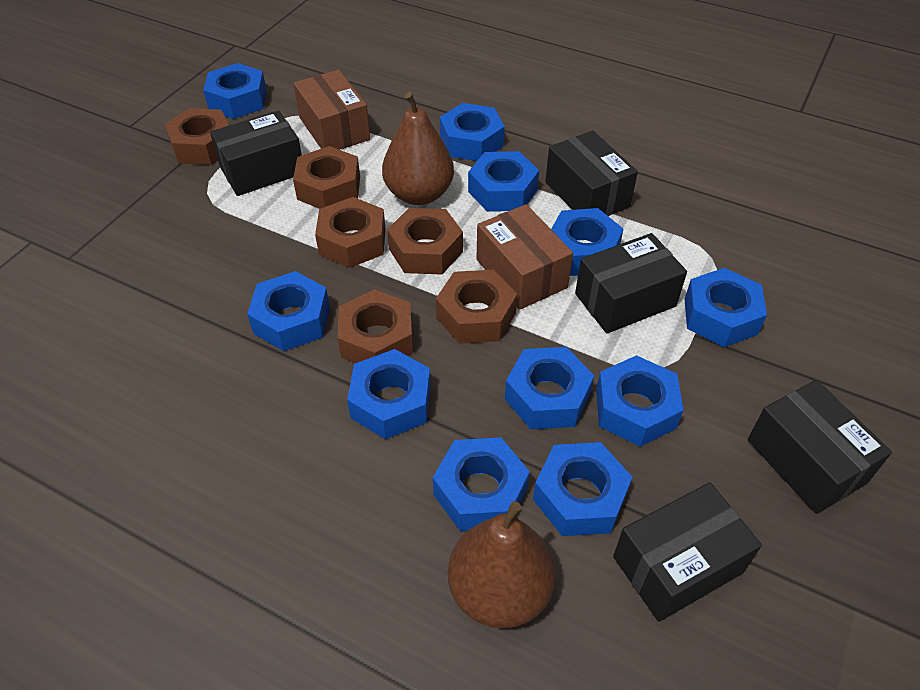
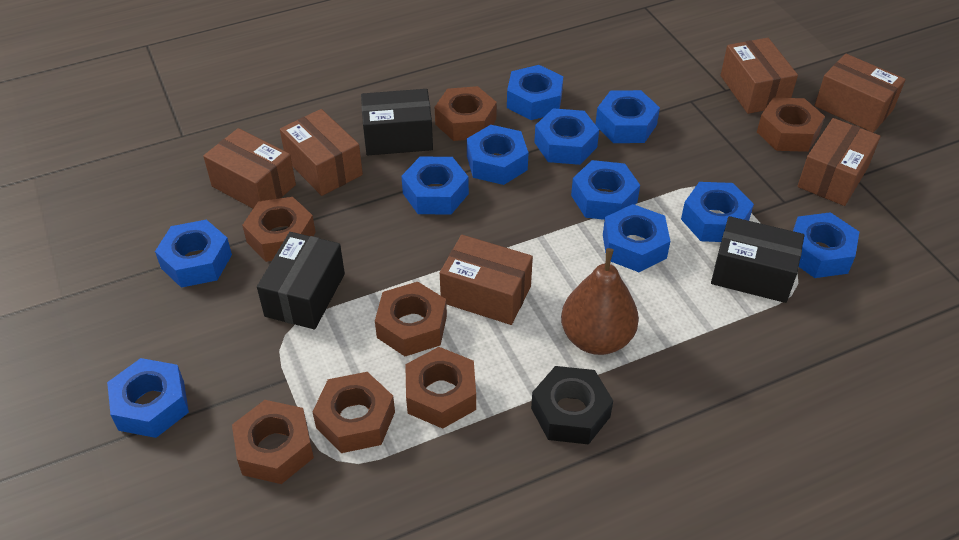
black box: 5 -> 3
black nut: 0 -> 1
brown box: 2 -> 6
brown nut: 6 -> 7
brown pear: 2 -> 1

